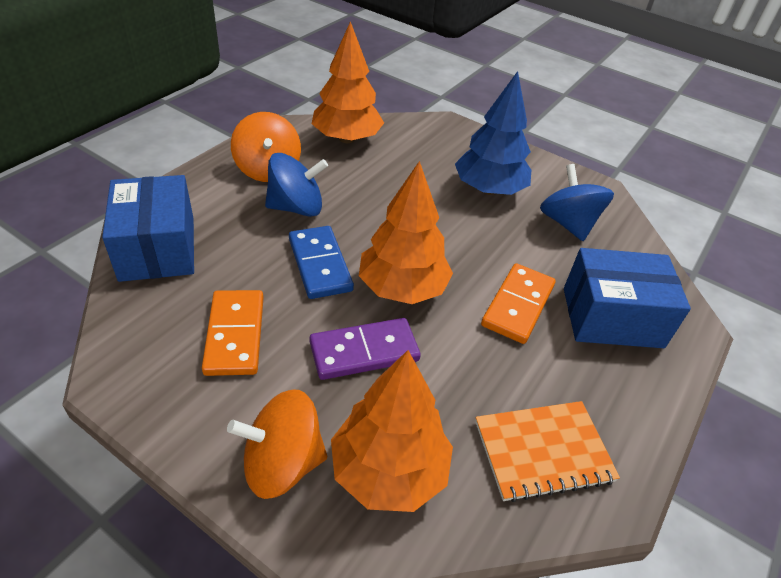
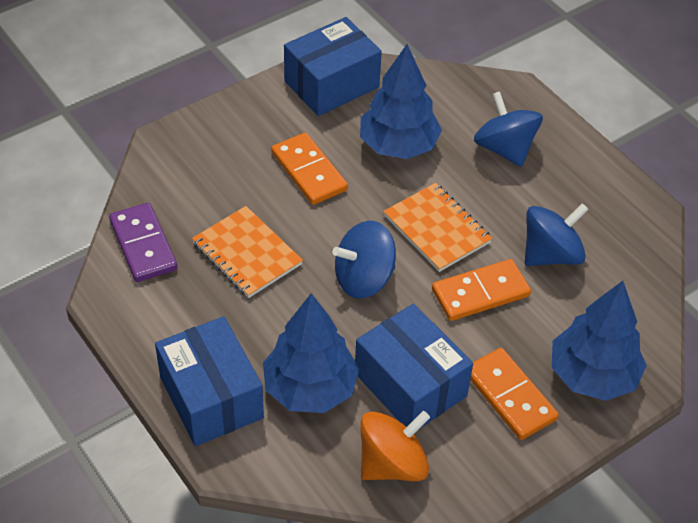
blue box: 2 -> 3
blue domino: 1 -> 0
blue spinning top: 2 -> 3
blue tree: 1 -> 3
orange domino: 2 -> 3
orange notebook: 1 -> 2
orange spinning top: 2 -> 1
orange tree: 3 -> 0

